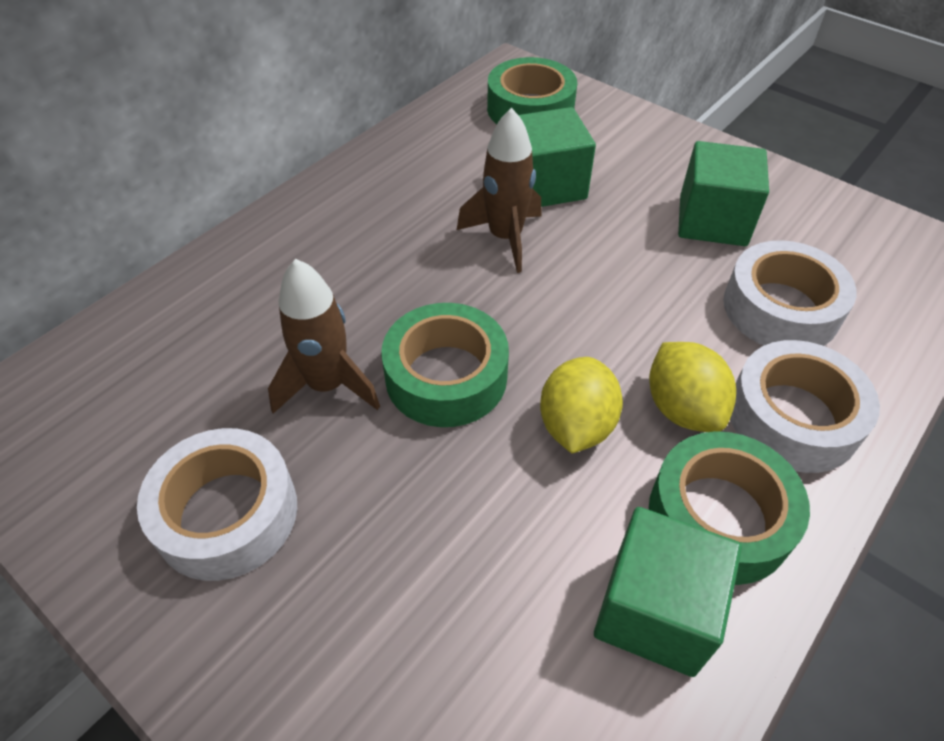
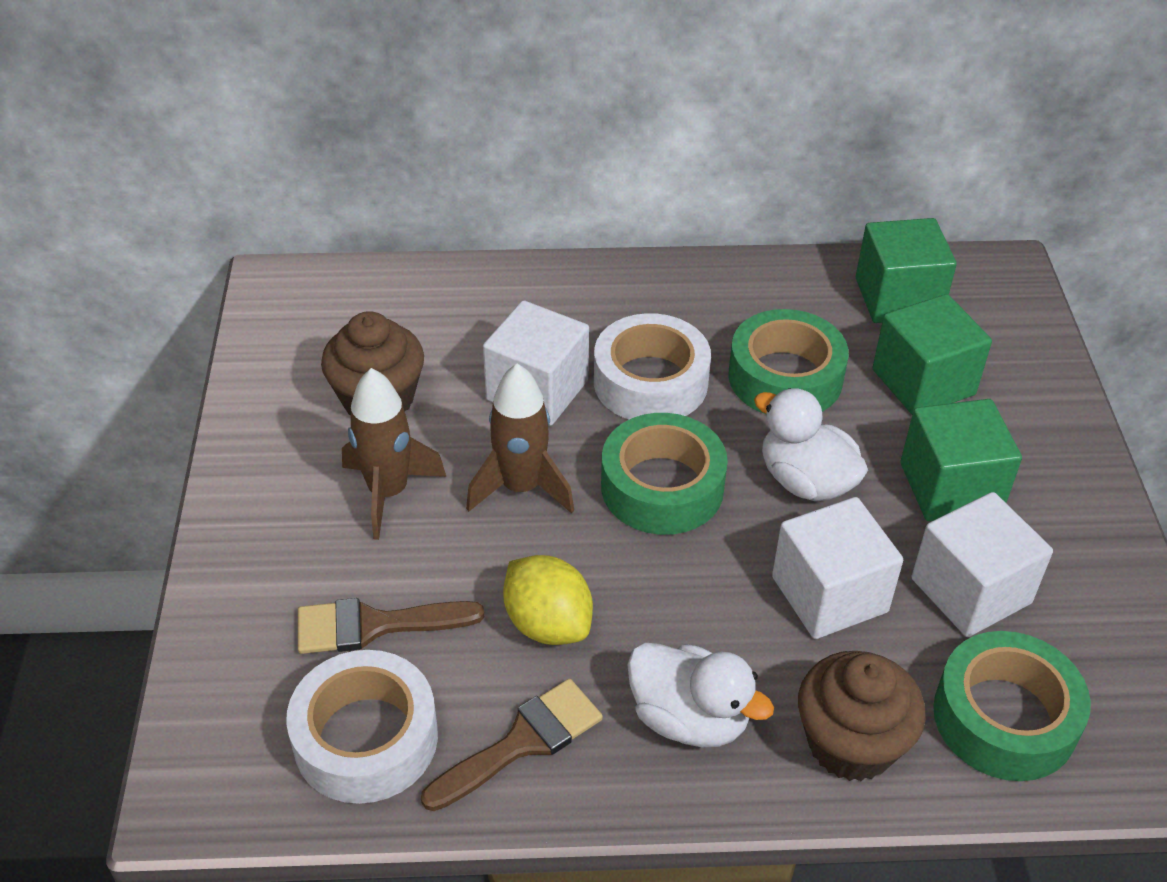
brown brush: 0 -> 2
brown cupcake: 0 -> 2
white cube: 0 -> 3
white duck: 0 -> 2
white tape: 3 -> 2
yellow lemon: 2 -> 1

